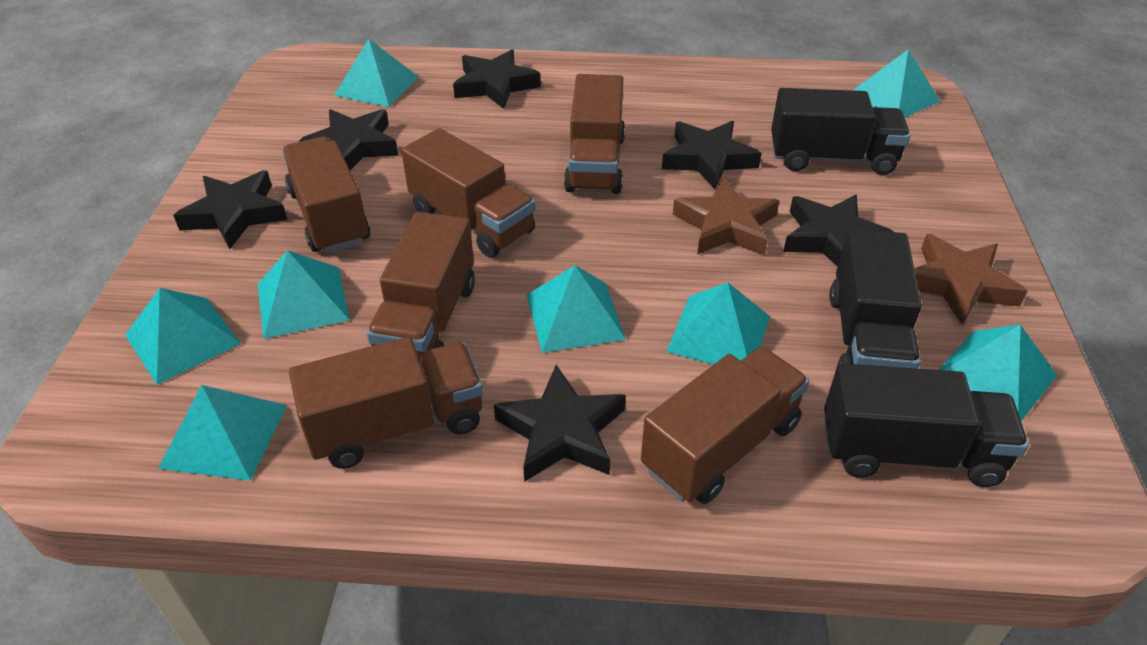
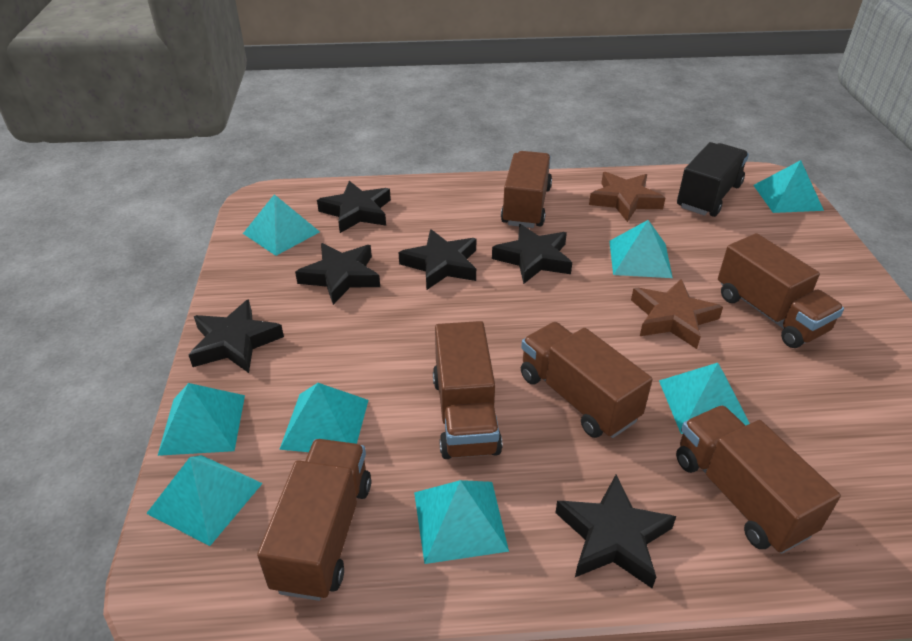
black truck: 3 -> 1

